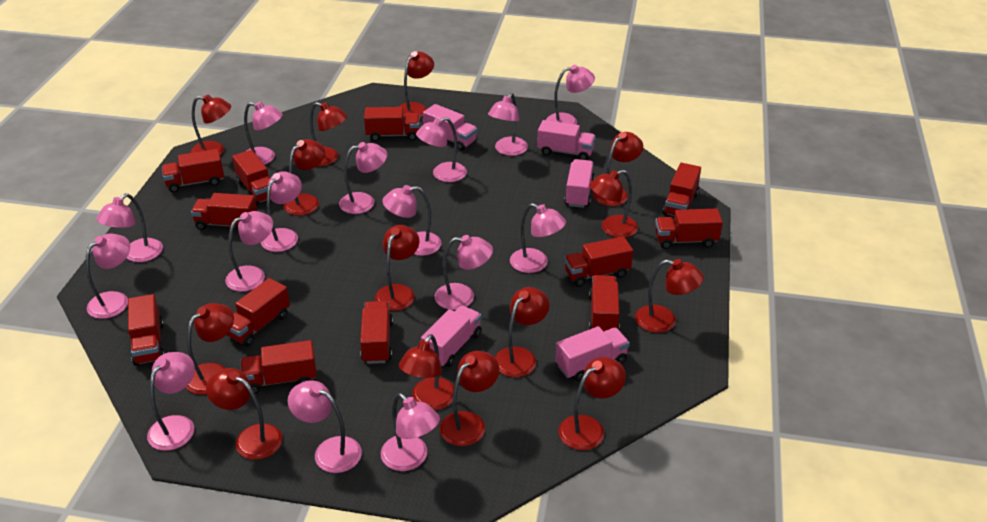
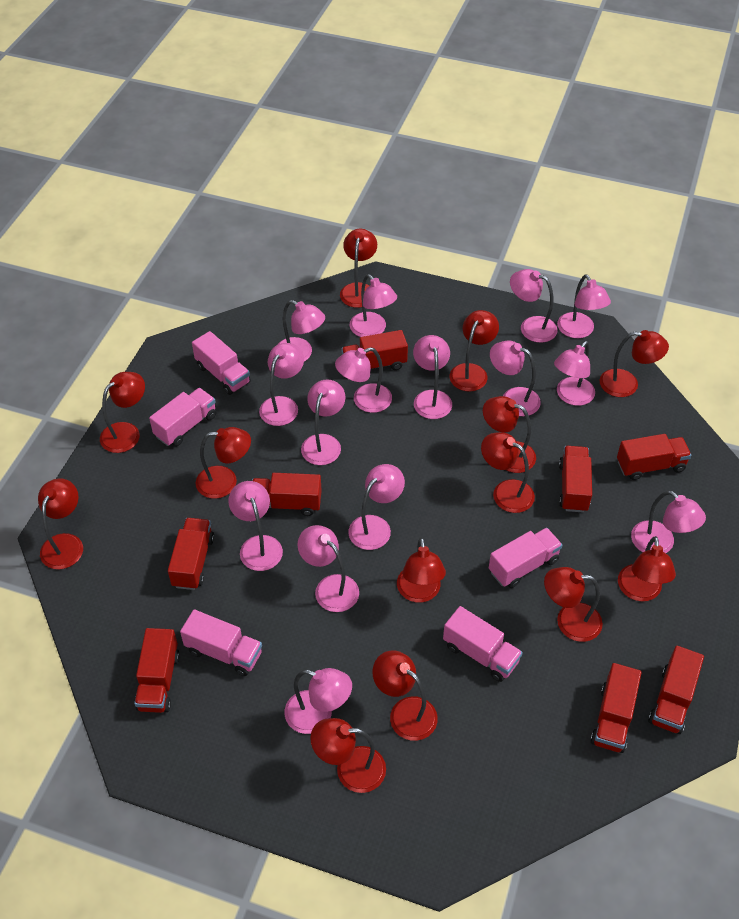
red lamp: 14 -> 13
red truck: 12 -> 8

